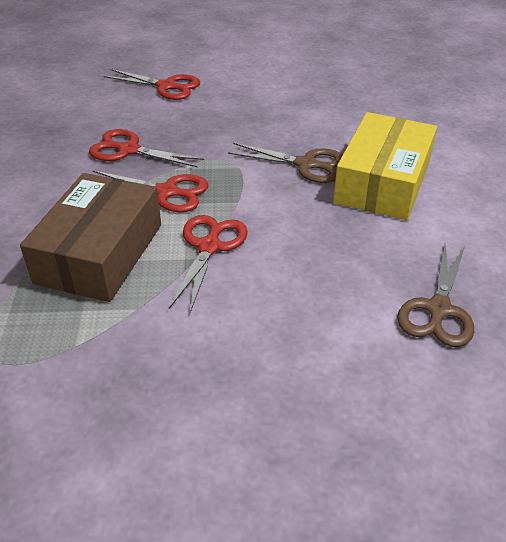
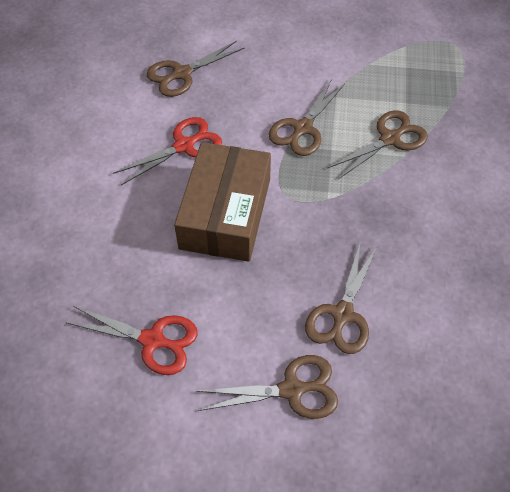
brown scissors: 2 -> 5
red scissors: 4 -> 2
yellow box: 1 -> 0

